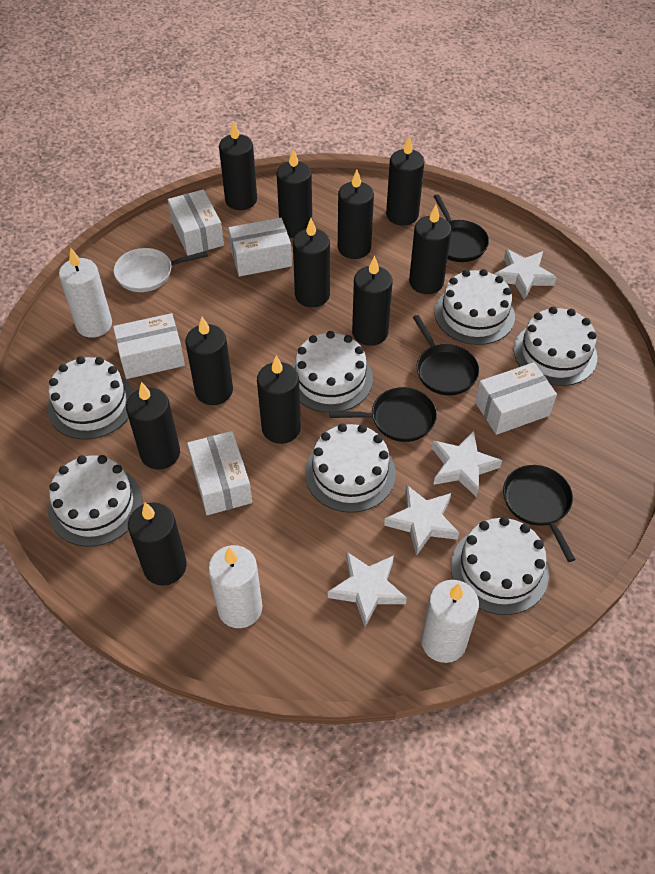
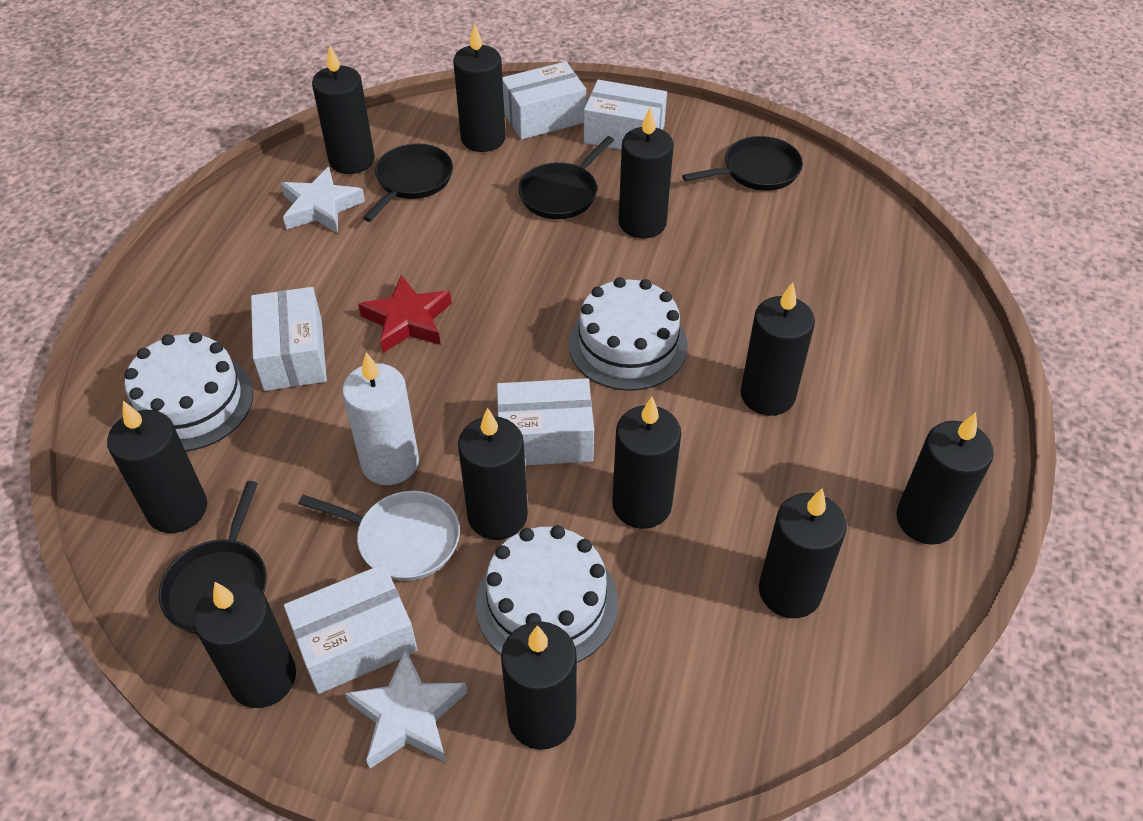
red star: 0 -> 1
white cake: 7 -> 3
white candle: 3 -> 1
white star: 4 -> 2

